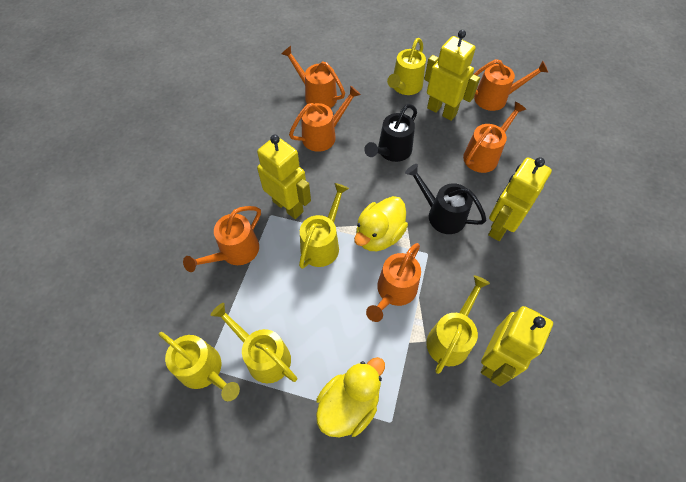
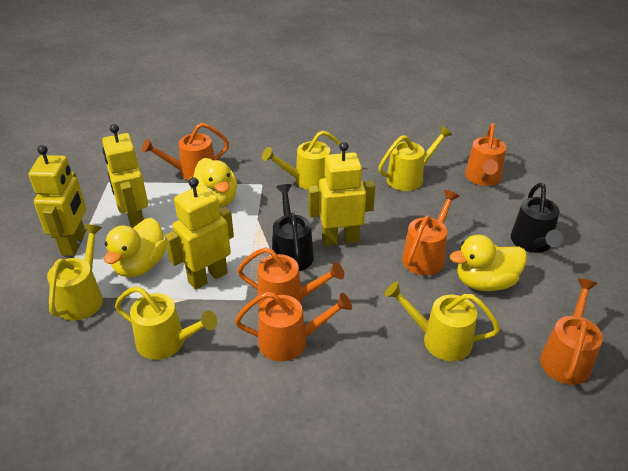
yellow duck: 2 -> 3

